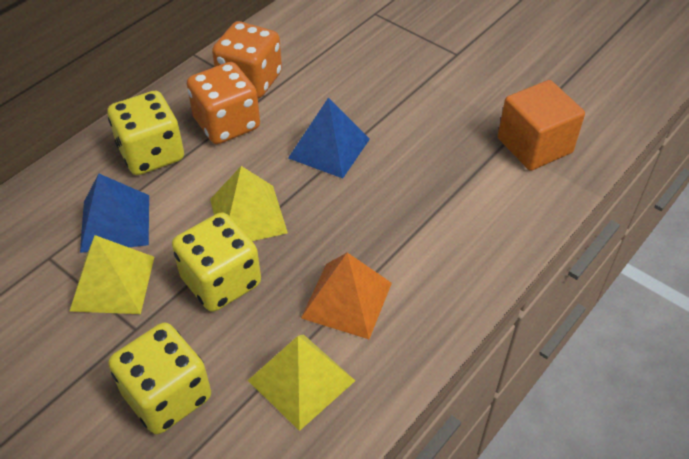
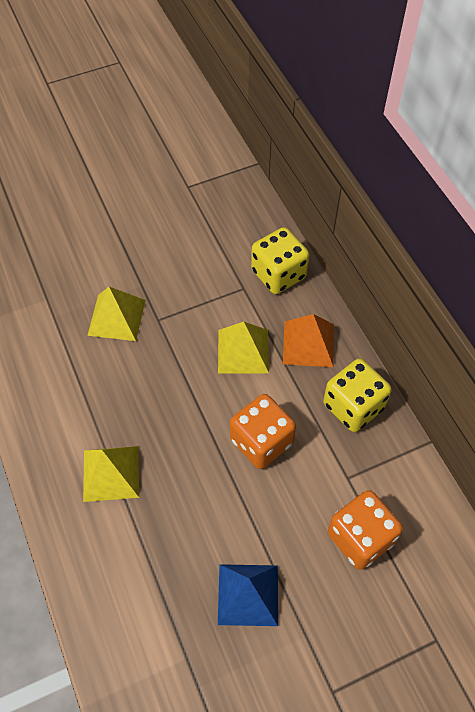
blue pyramid: 2 -> 1
orange cube: 1 -> 0
yellow dice: 3 -> 2

